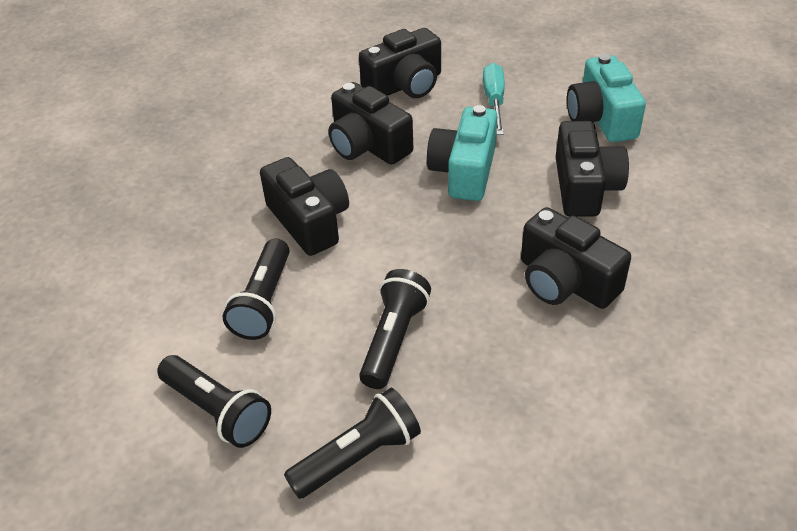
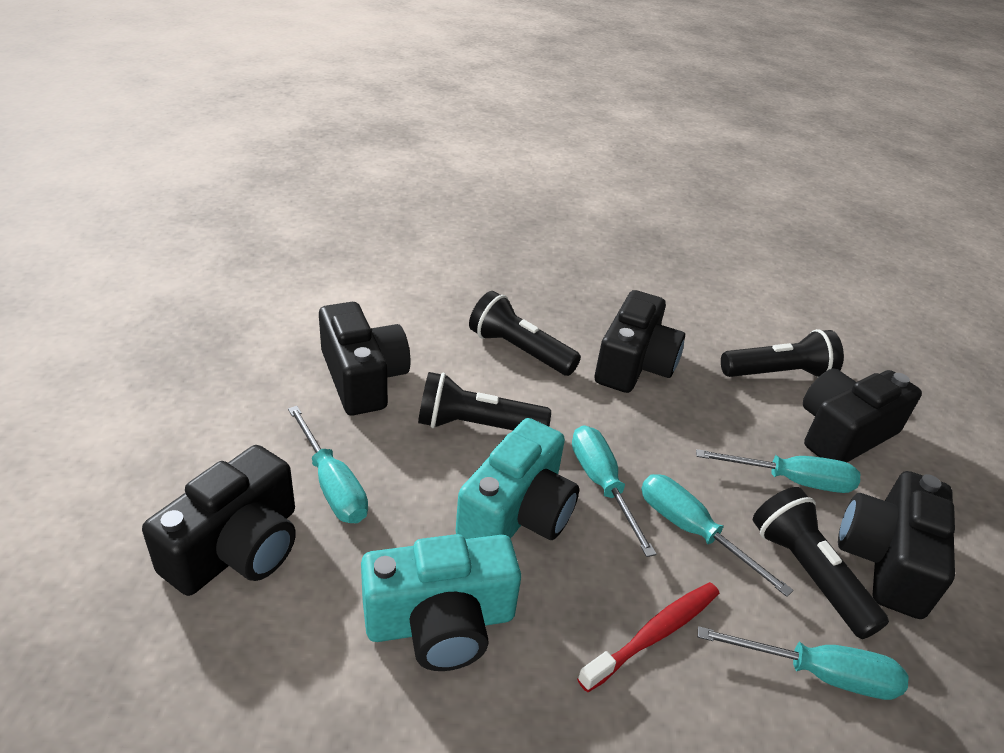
red toothbrush: 0 -> 1
turquoise screwdriver: 1 -> 5

